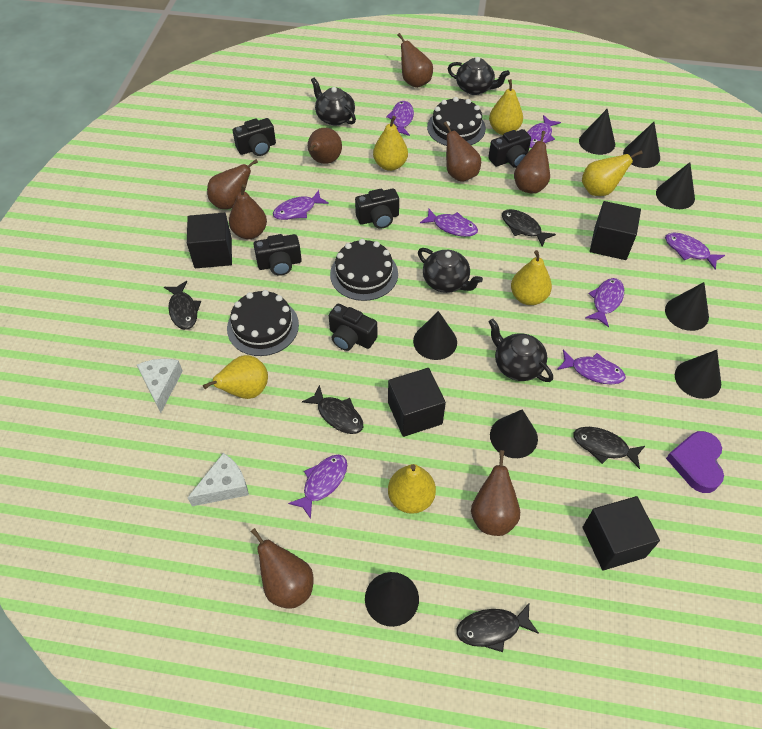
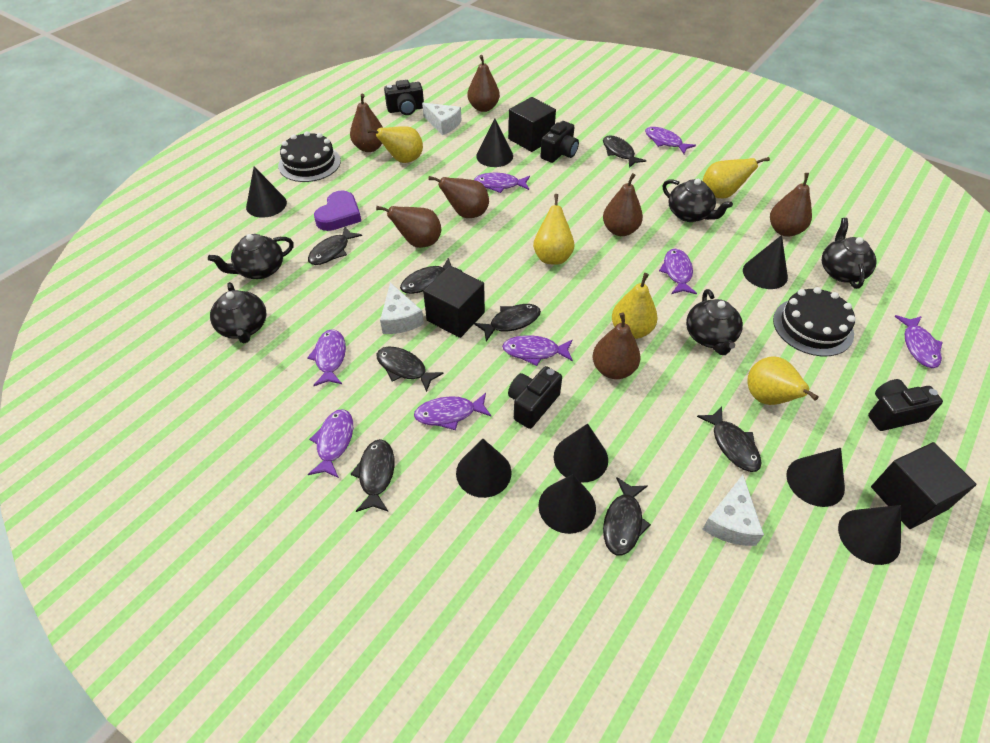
black cake: 3 -> 2
black camera: 5 -> 4
black cube: 4 -> 3
black fish: 5 -> 8
black teapot: 4 -> 5
brown pear: 8 -> 7
white cheese: 2 -> 3
yellow pear: 6 -> 5

